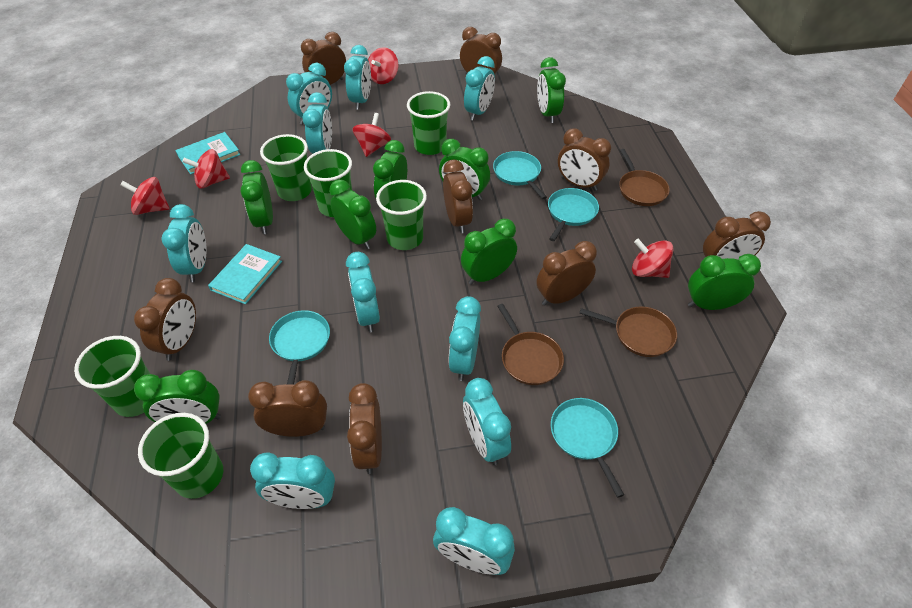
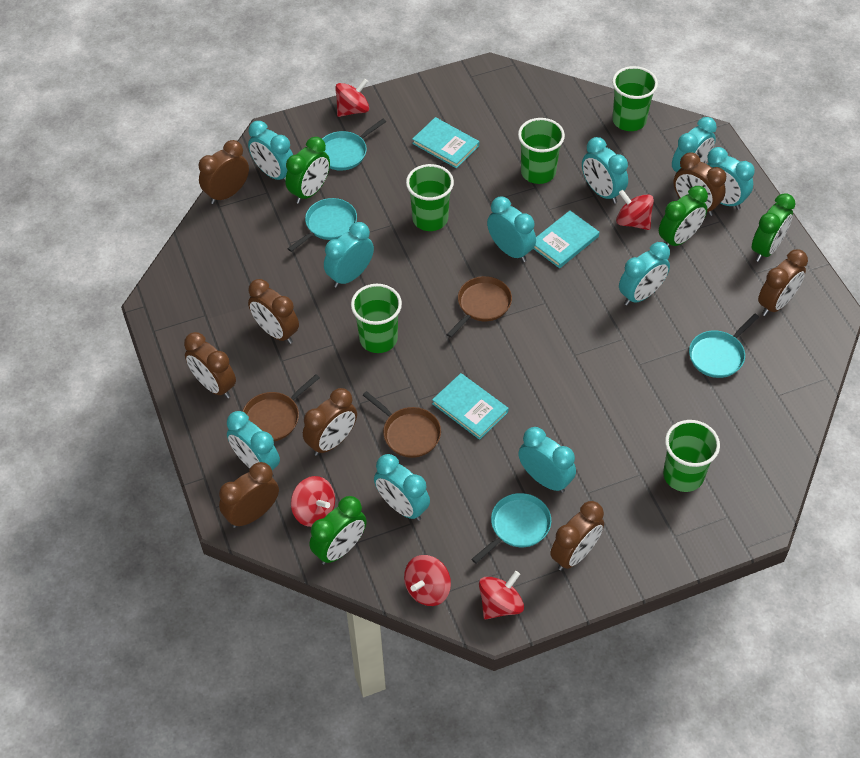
brown clock: 9 -> 8
green clock: 8 -> 4
green cup: 6 -> 5
turquoise book: 2 -> 3

